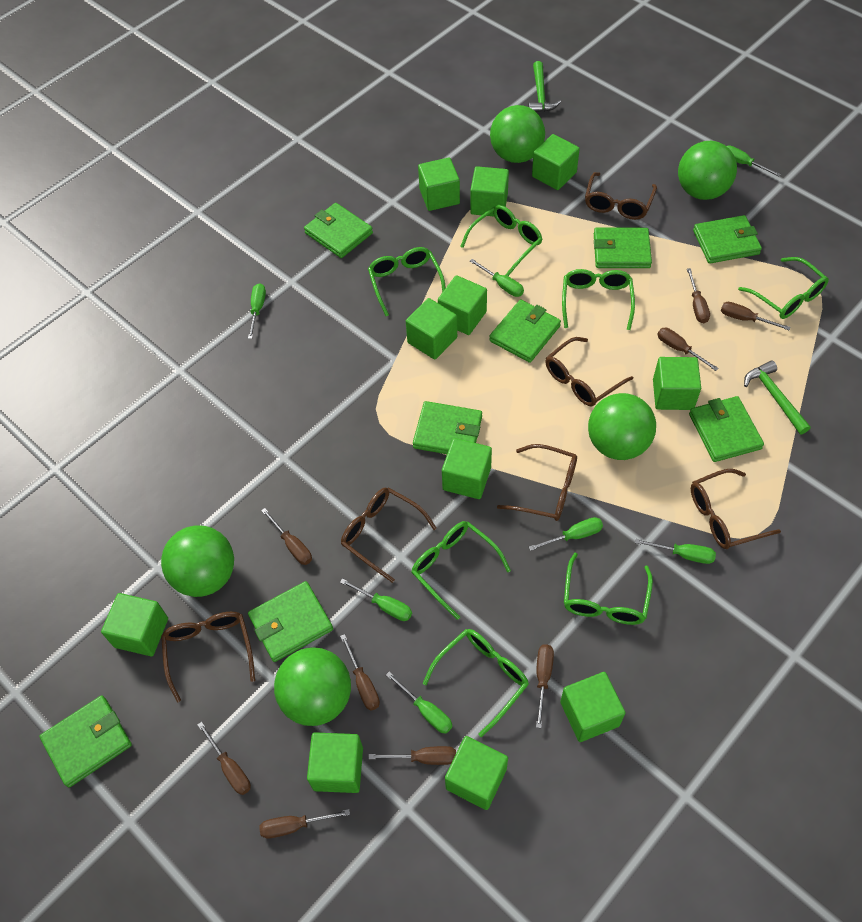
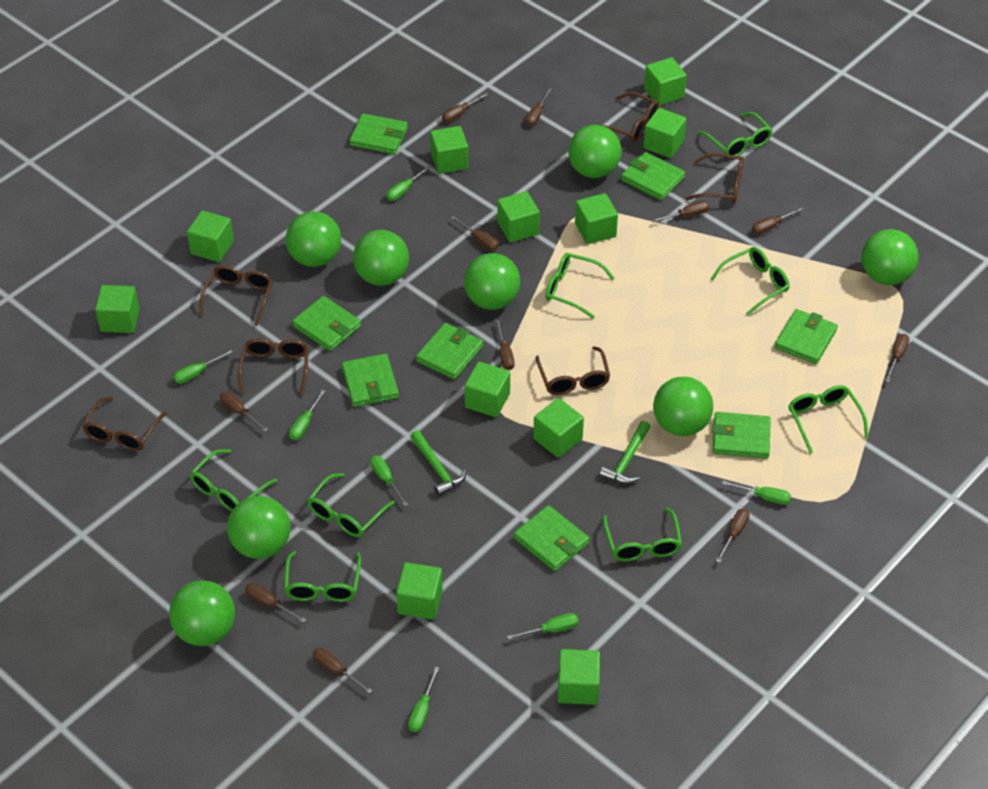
brown screwdriver: 9 -> 11
green ball: 5 -> 8
green glasses: 7 -> 8

